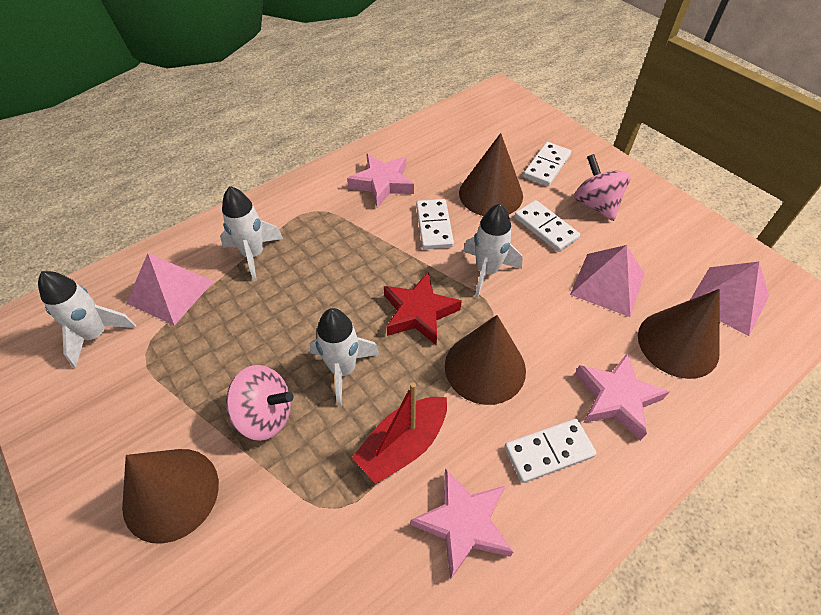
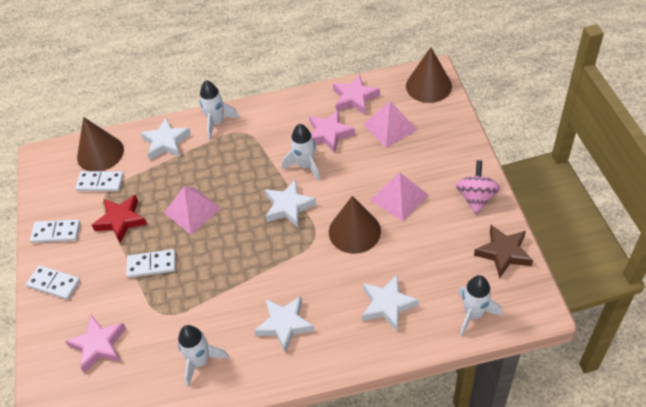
brown cone: 4 -> 3
brown star: 0 -> 1
pink spinning top: 2 -> 1
red boat: 1 -> 0
white star: 0 -> 4

